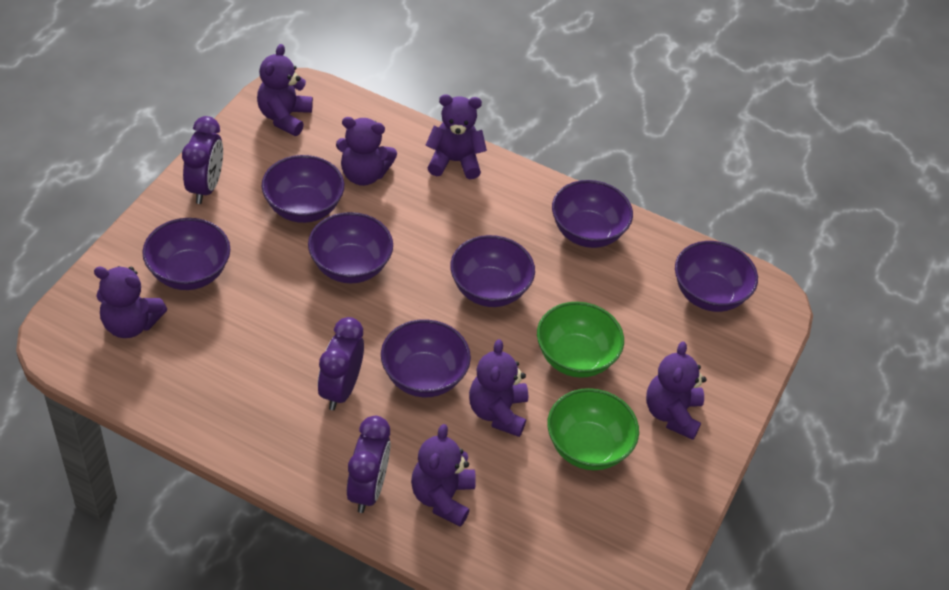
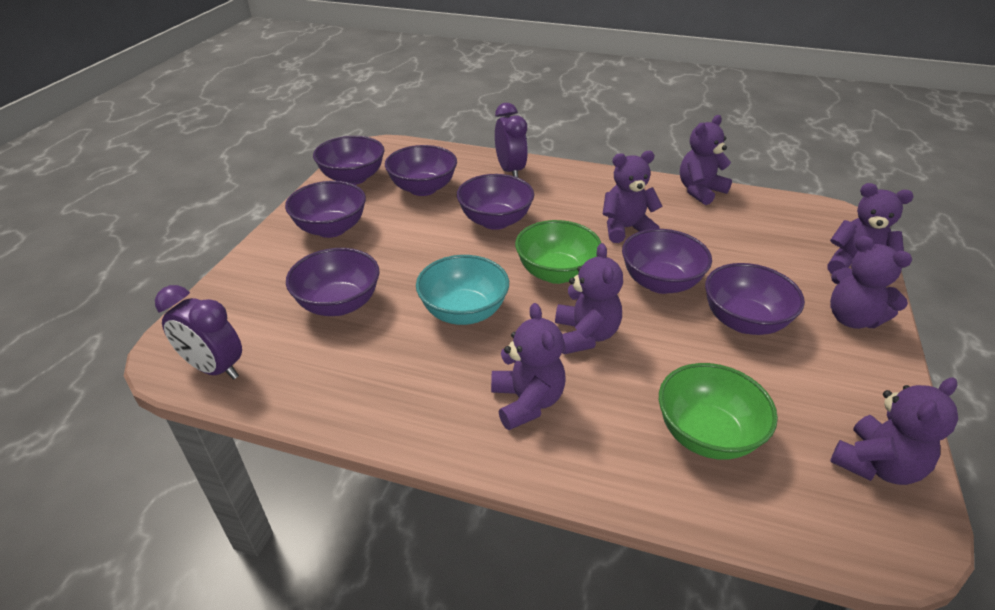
purple clock: 3 -> 2
turquoise bowl: 0 -> 1

